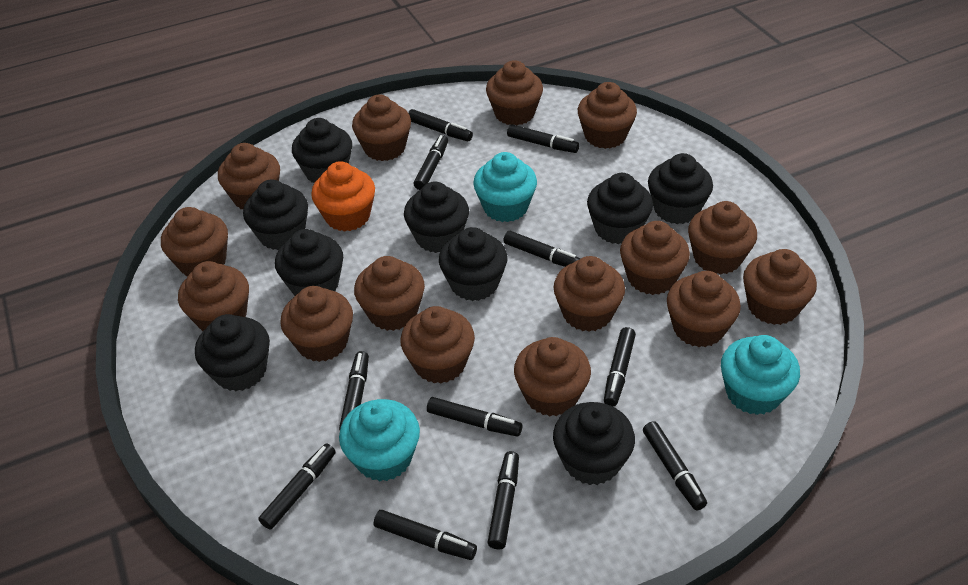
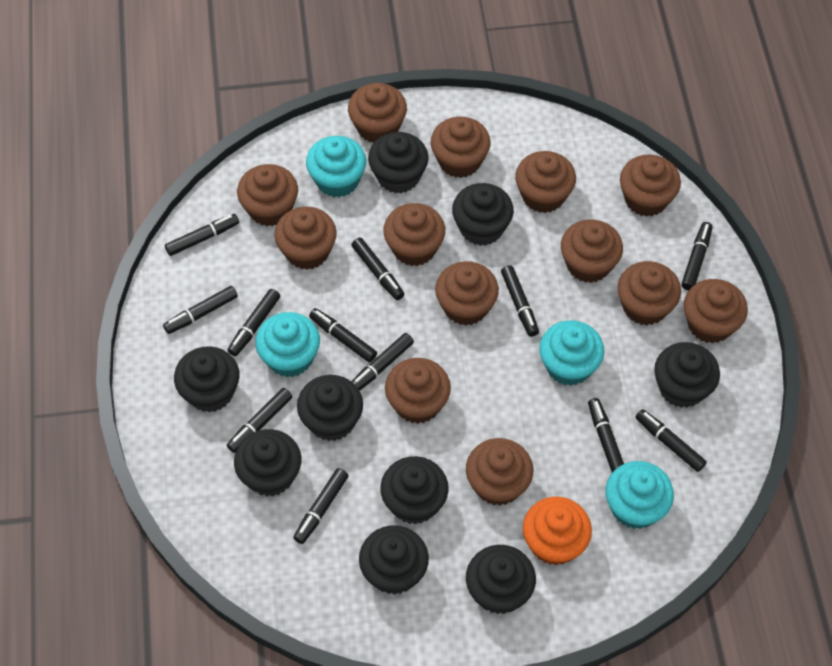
black marker: 11 -> 12
brown cupcake: 15 -> 13
turquoise cupcake: 3 -> 4

